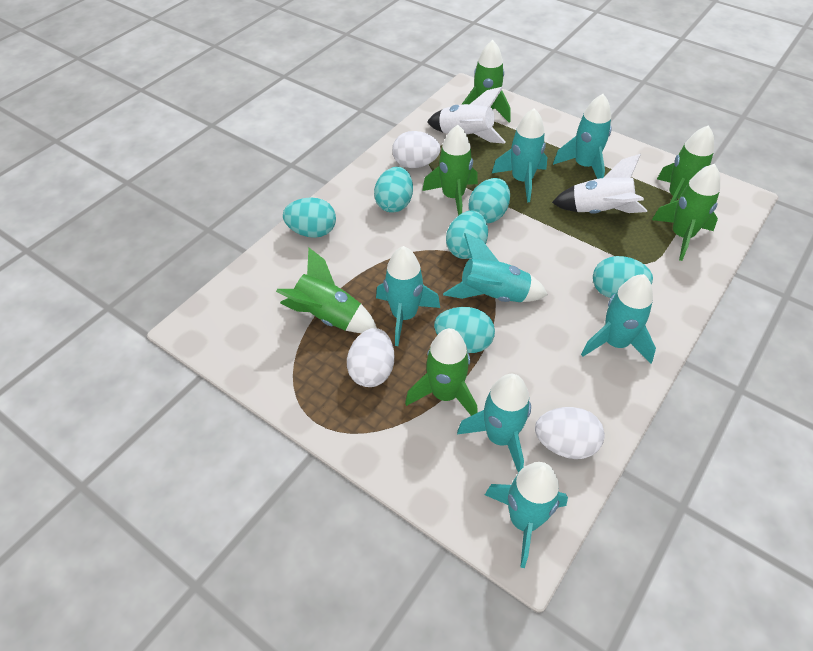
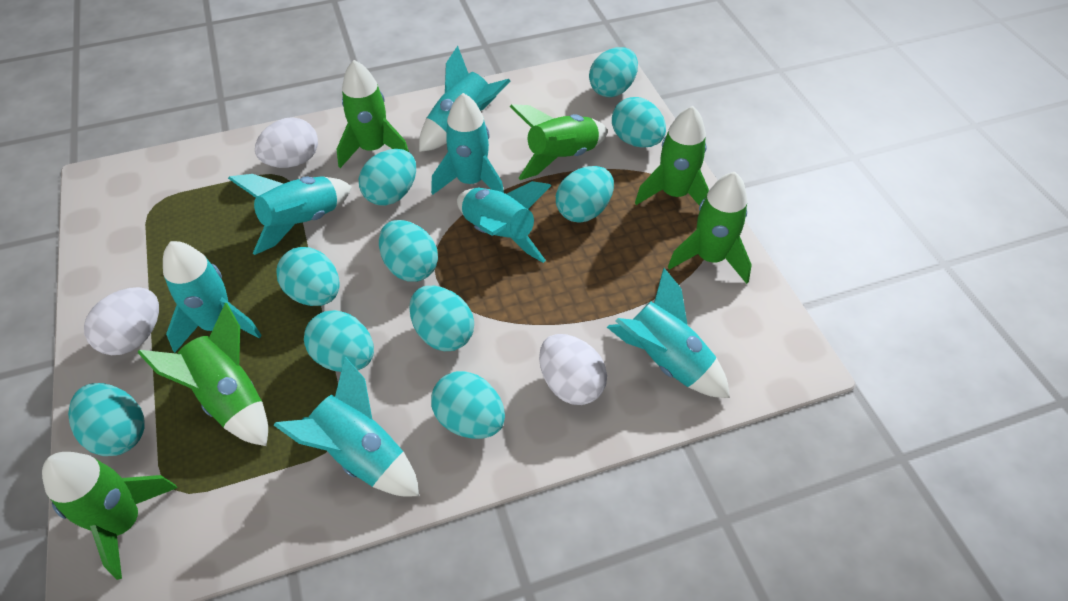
turquoise egg: 6 -> 10
white rocket: 2 -> 0

